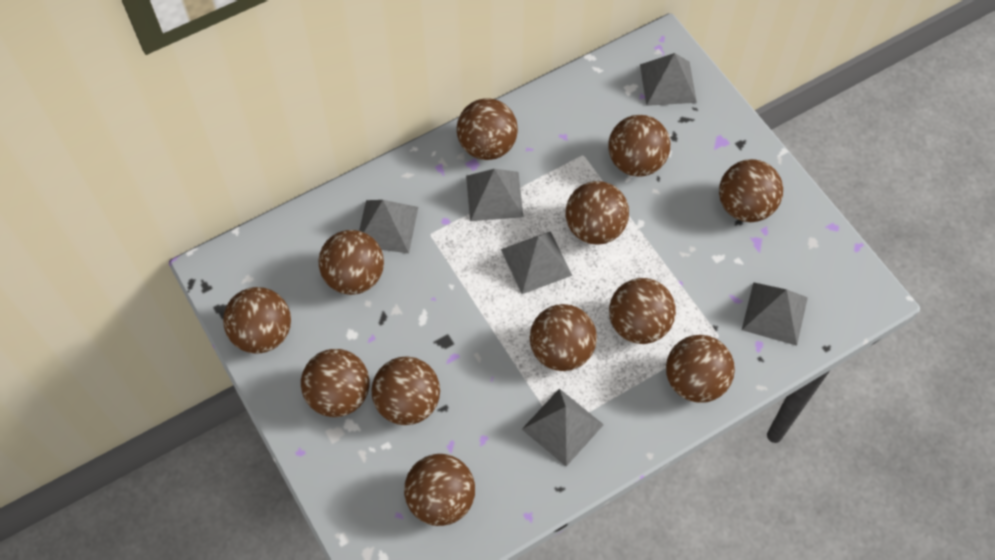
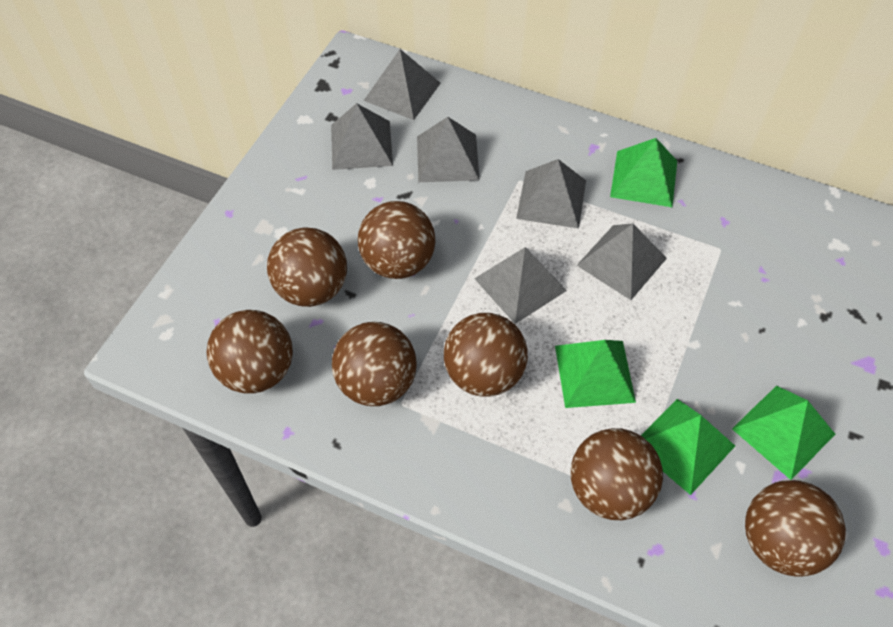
brown ball: 12 -> 7
green pyramid: 0 -> 4

